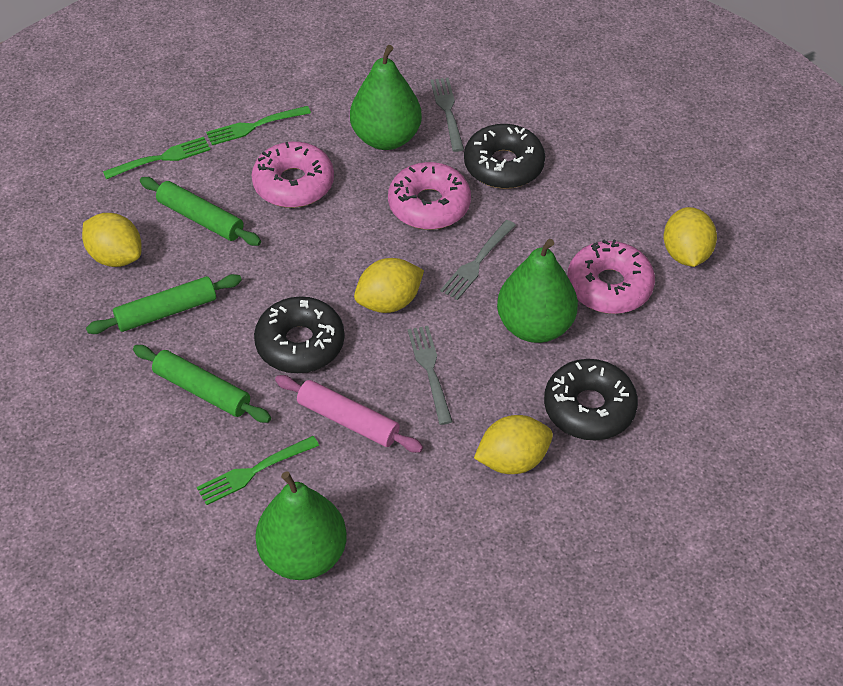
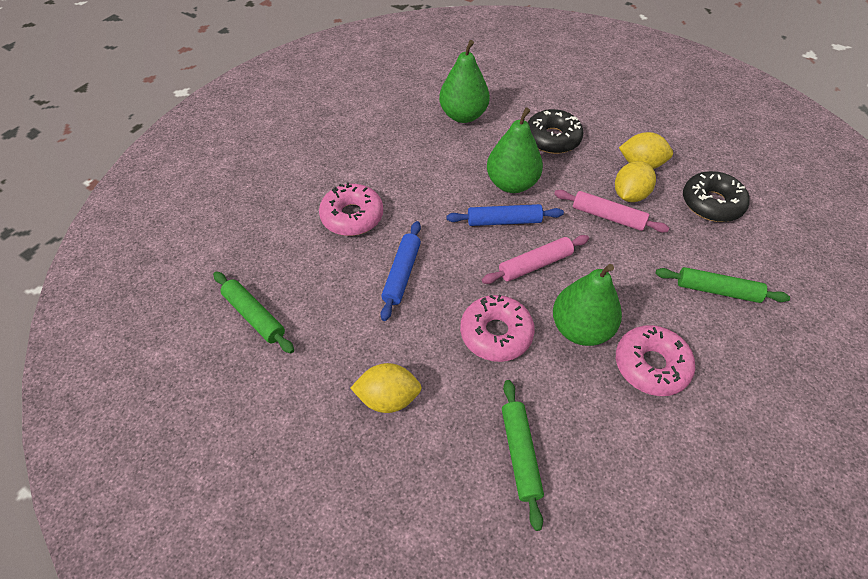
black donut: 3 -> 2
blue rolling pin: 0 -> 2
green fork: 3 -> 0
grey fork: 3 -> 0
pink rolling pin: 1 -> 2
yellow lemon: 4 -> 3

